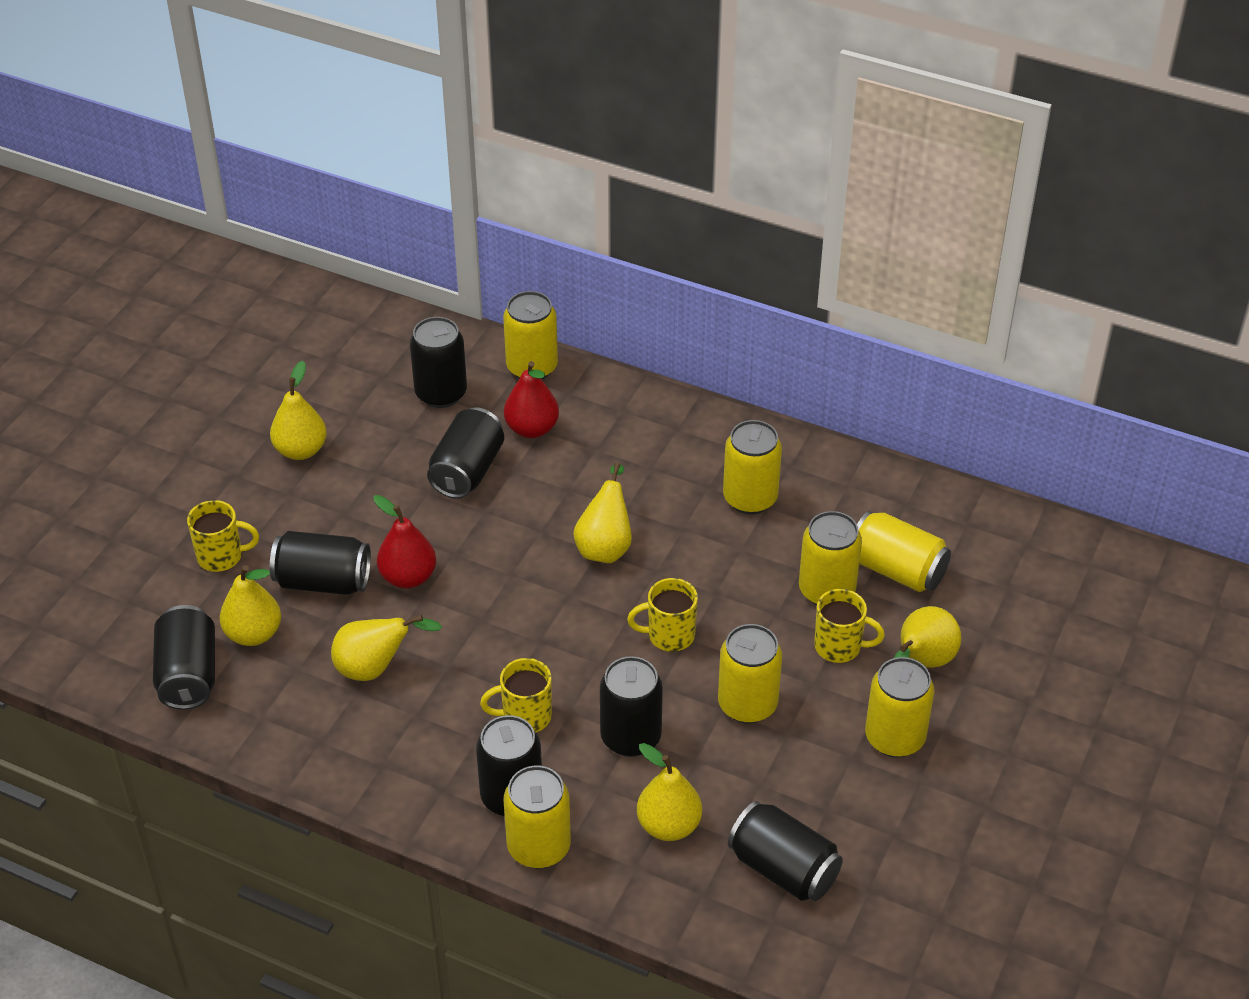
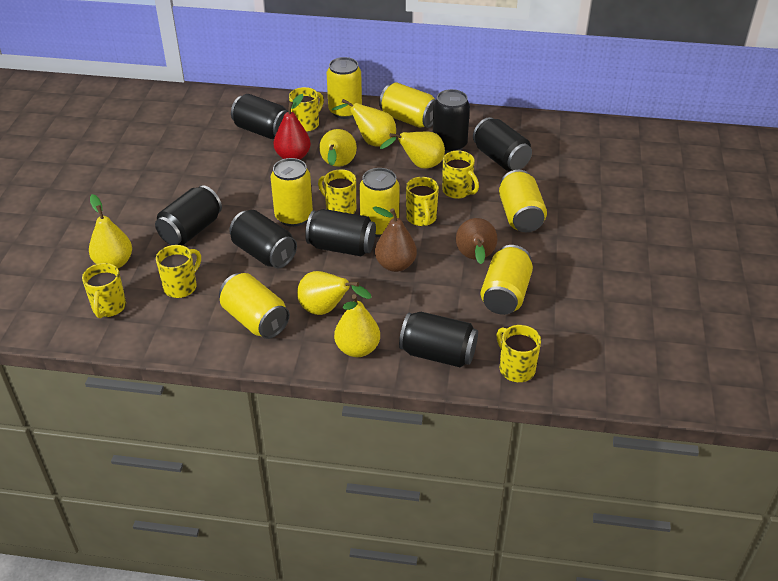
brown pear: 0 -> 2
red pear: 2 -> 1
yellow mug: 4 -> 7

